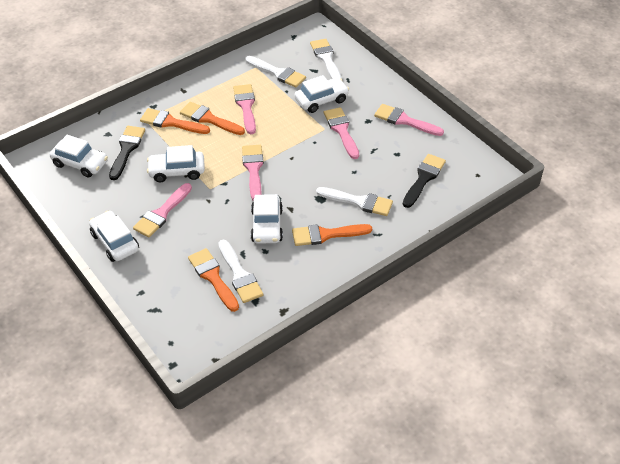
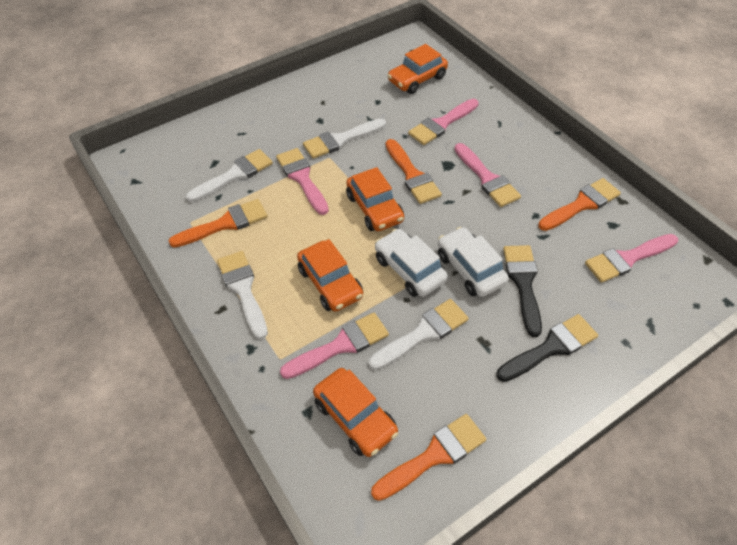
orange car: 0 -> 4
white car: 5 -> 2

